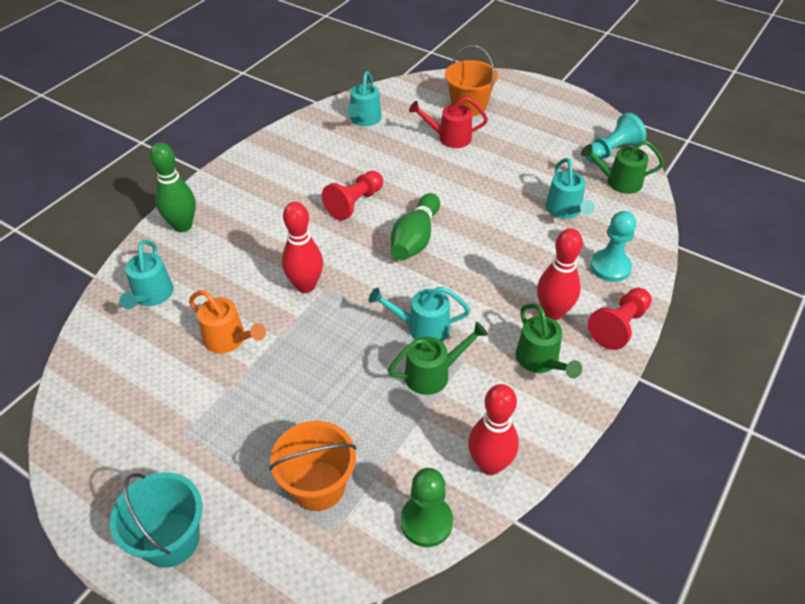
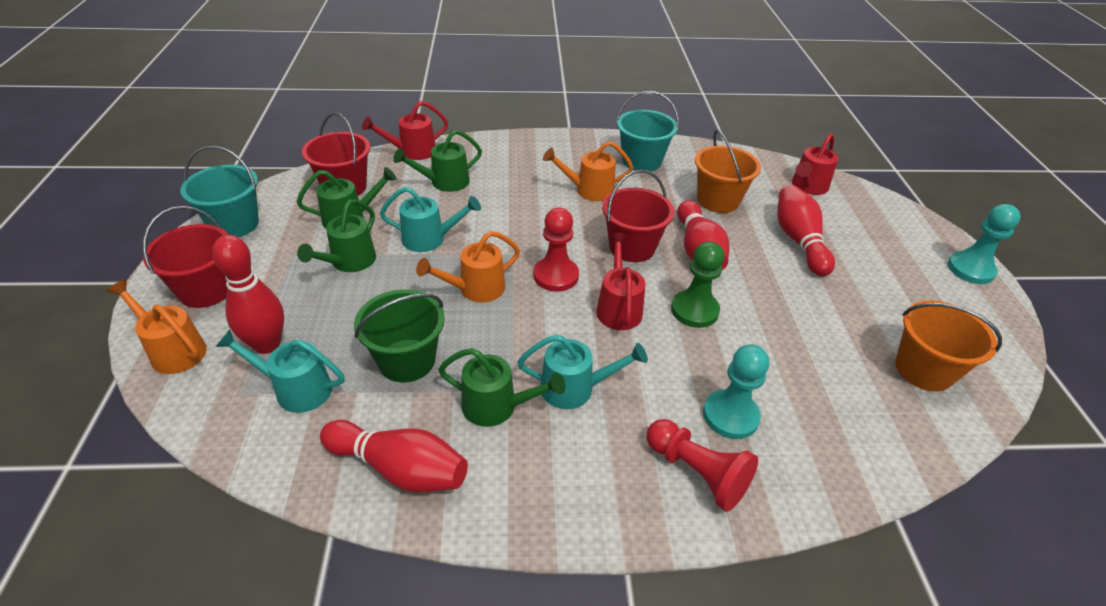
green bowling pin: 2 -> 0
green bucket: 0 -> 1
green watering can: 3 -> 4
orange watering can: 1 -> 3
red bowling pin: 3 -> 4
red bucket: 0 -> 3
red watering can: 1 -> 3
turquoise bucket: 1 -> 2
turquoise watering can: 4 -> 3

